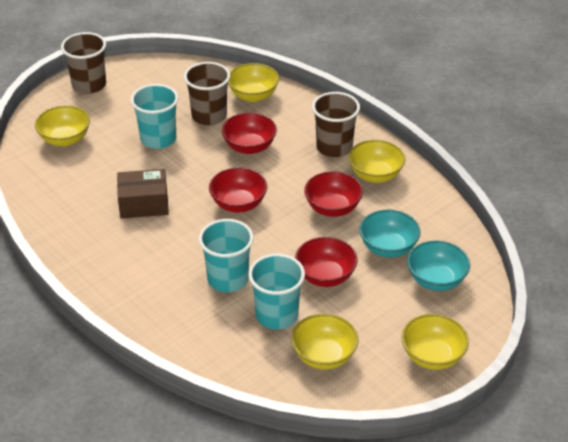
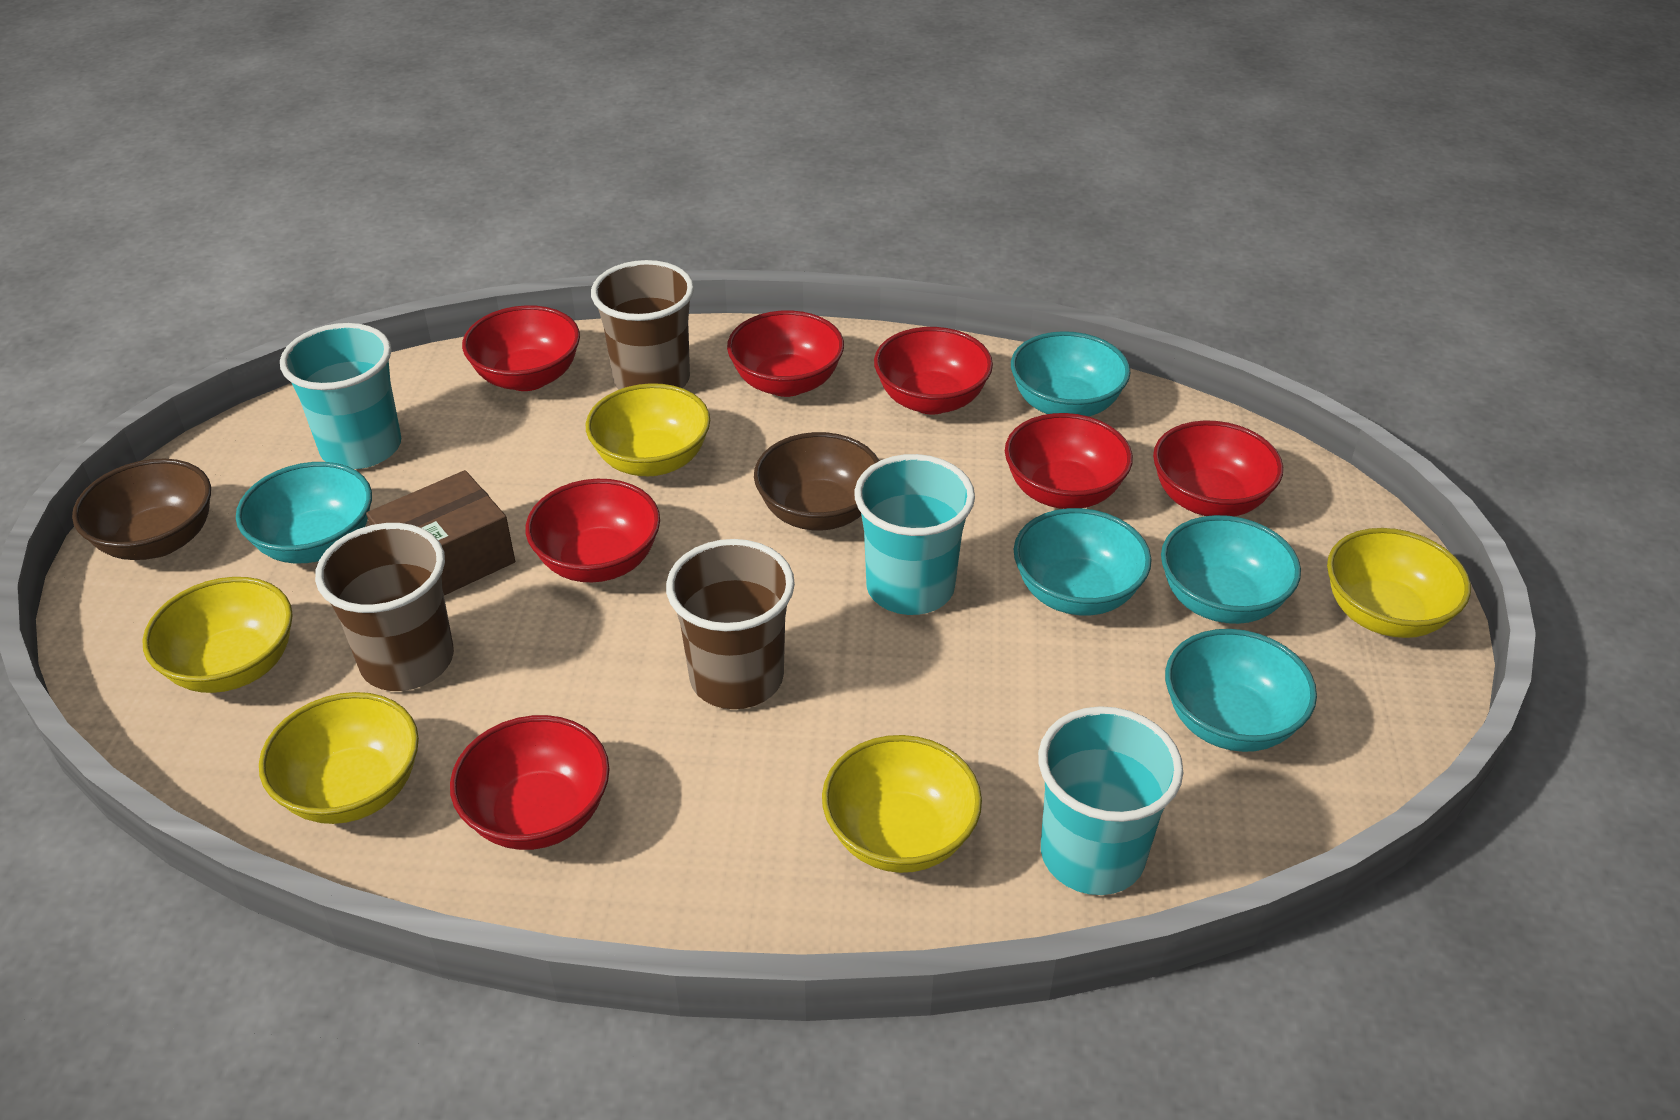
brown bowl: 0 -> 2
red bowl: 4 -> 7
turquoise bowl: 2 -> 5

